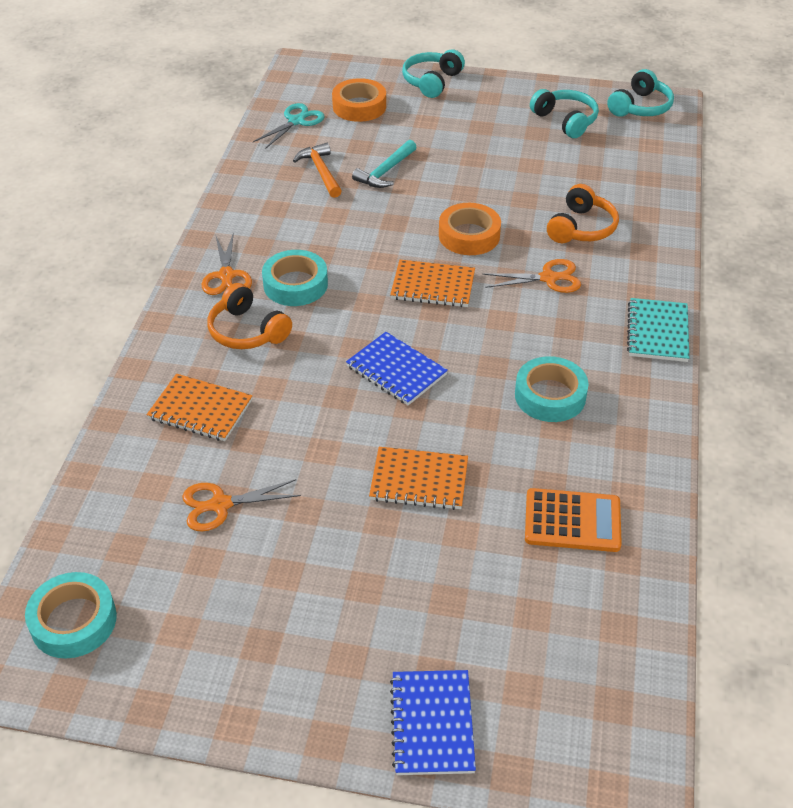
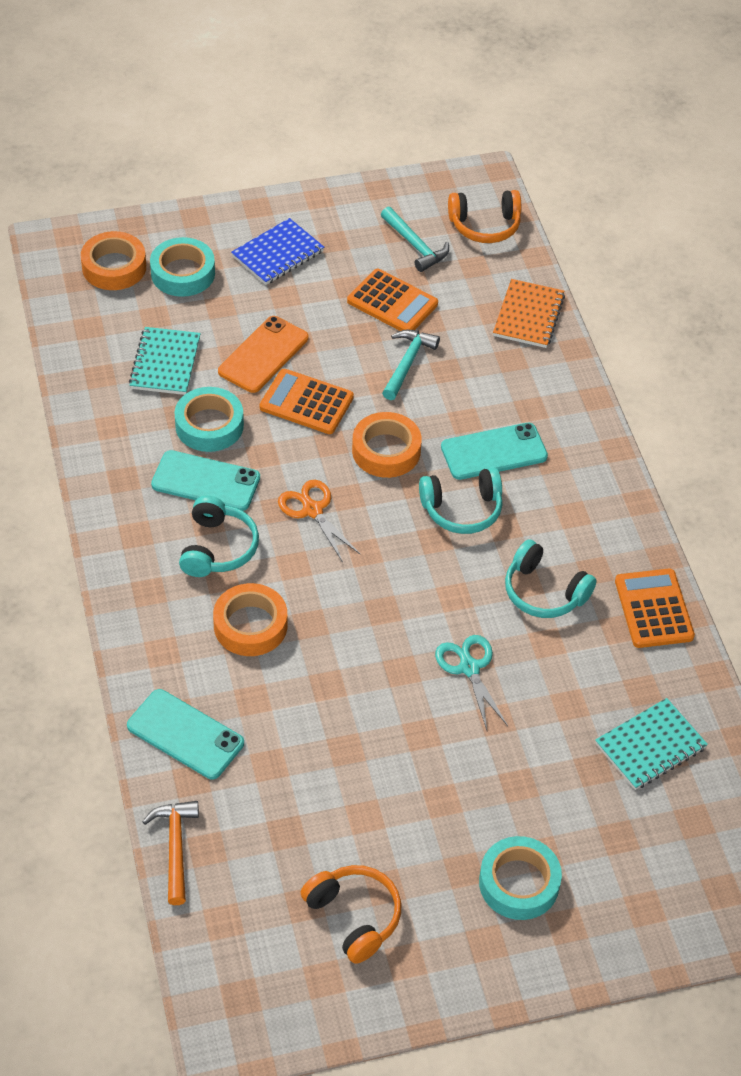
blue notebook: 2 -> 1
orange calculator: 1 -> 3
orange notebook: 3 -> 1
orange phone: 0 -> 1
orange scissors: 3 -> 1
orange tape: 2 -> 3
turquoise hammer: 1 -> 2
turquoise notebook: 1 -> 2
turquoise phone: 0 -> 3

